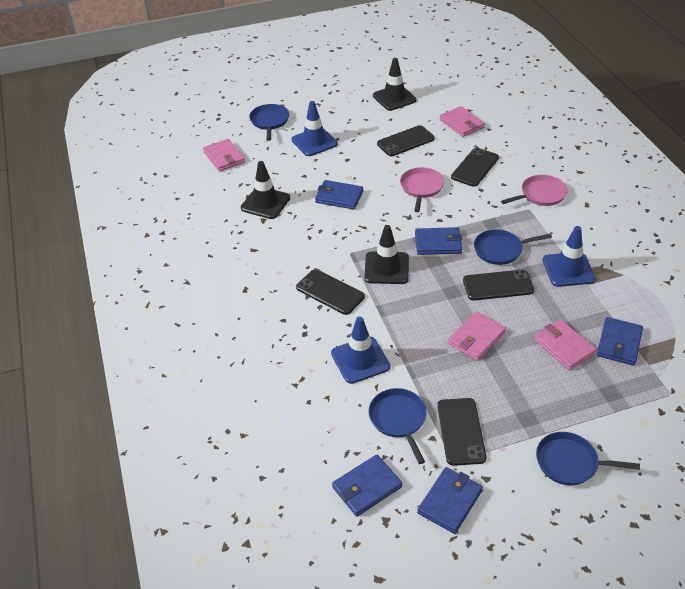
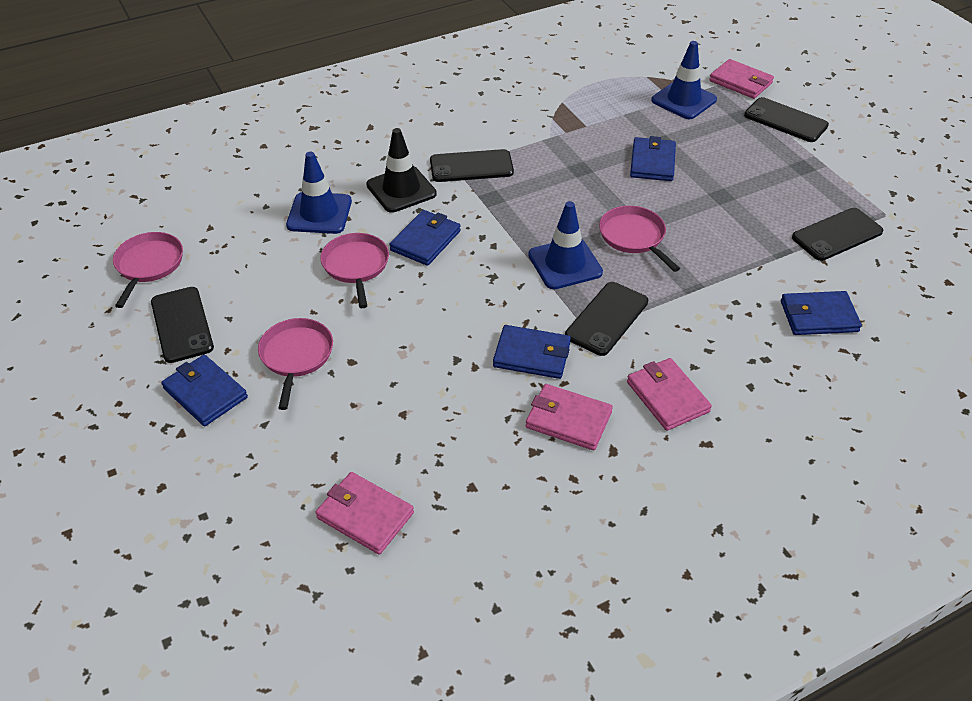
black traffic cone: 3 -> 1
blue pan: 4 -> 0
pink pan: 2 -> 4

